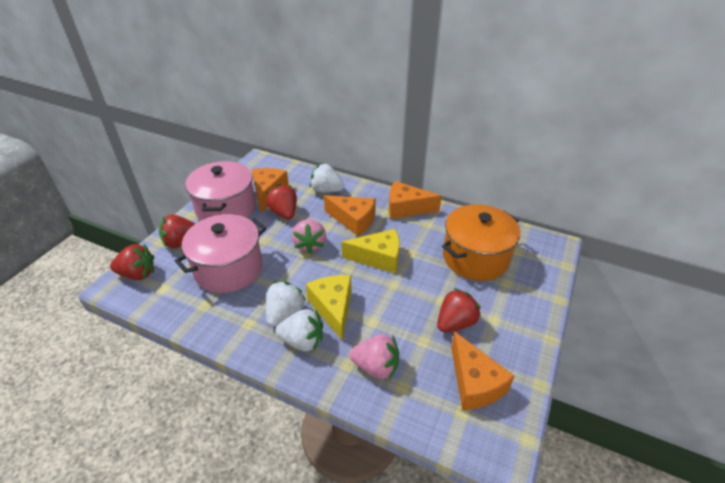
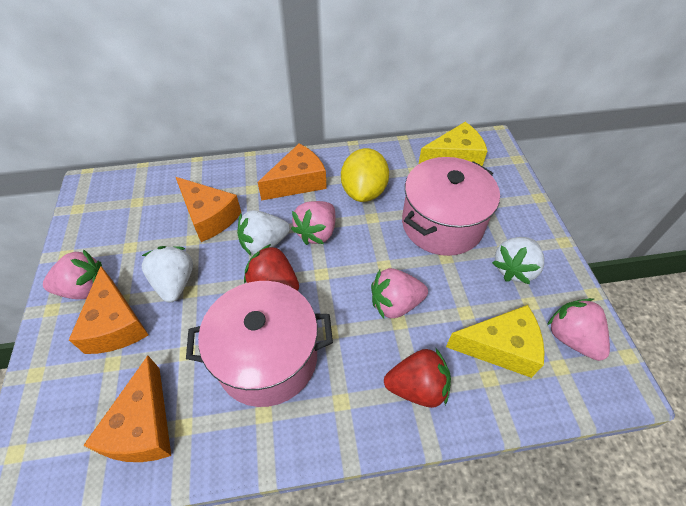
orange pot: 1 -> 0
pink strawberry: 2 -> 4
red strawberry: 4 -> 2
yellow lemon: 0 -> 1

